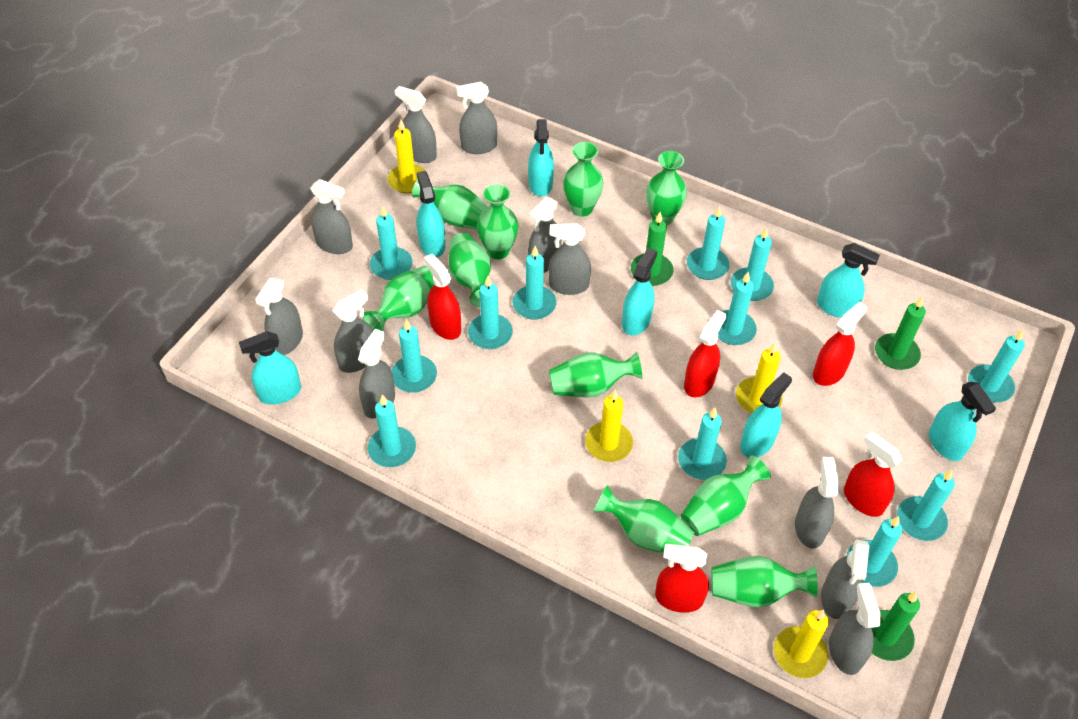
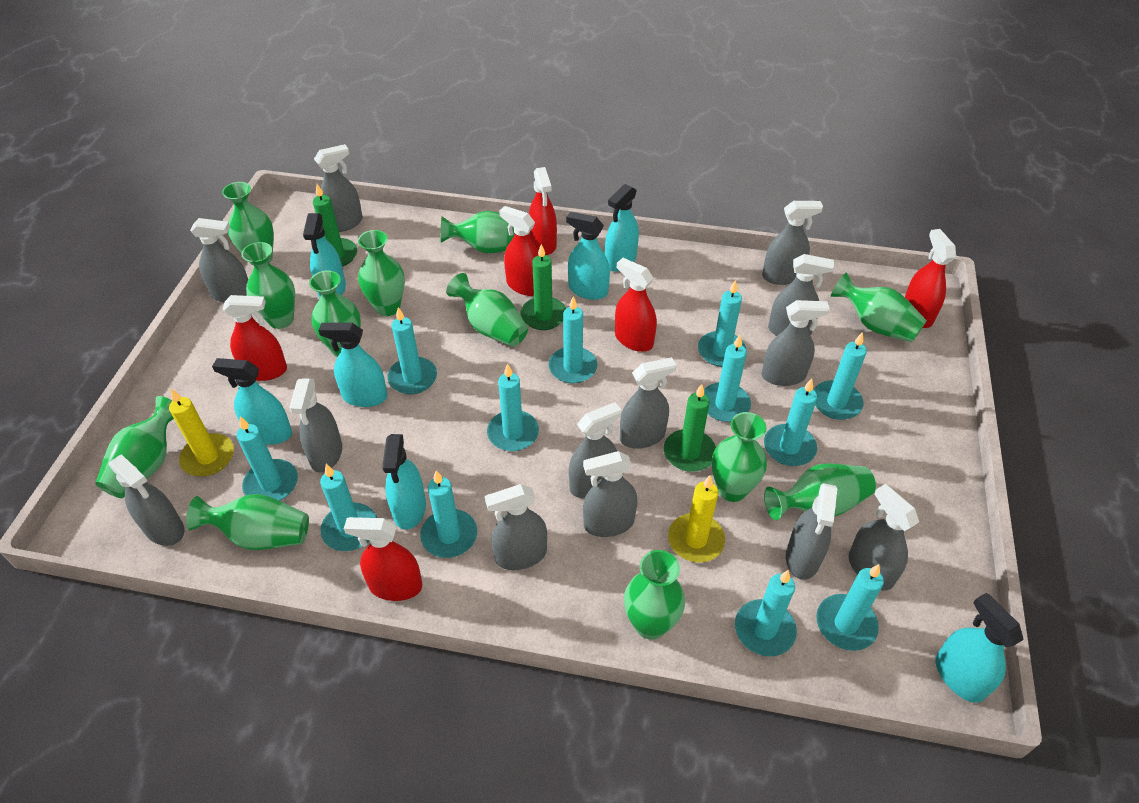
green vase: 10 -> 12
grey spray bottle: 11 -> 13
red spray bottle: 5 -> 6
yellow candle: 4 -> 2

